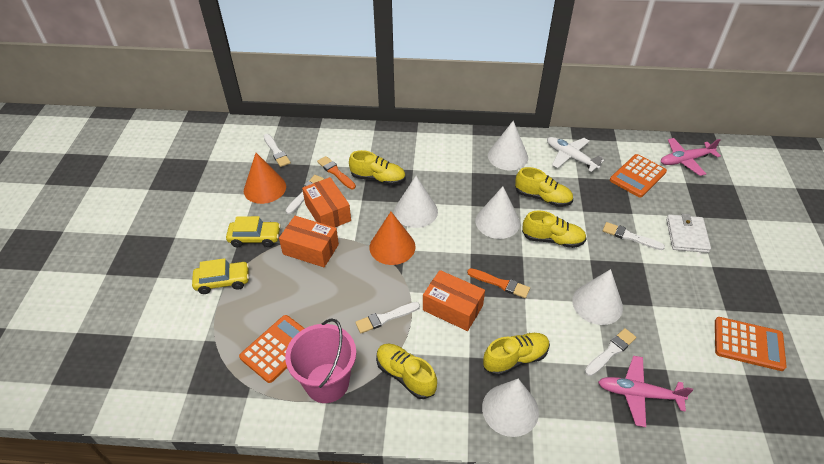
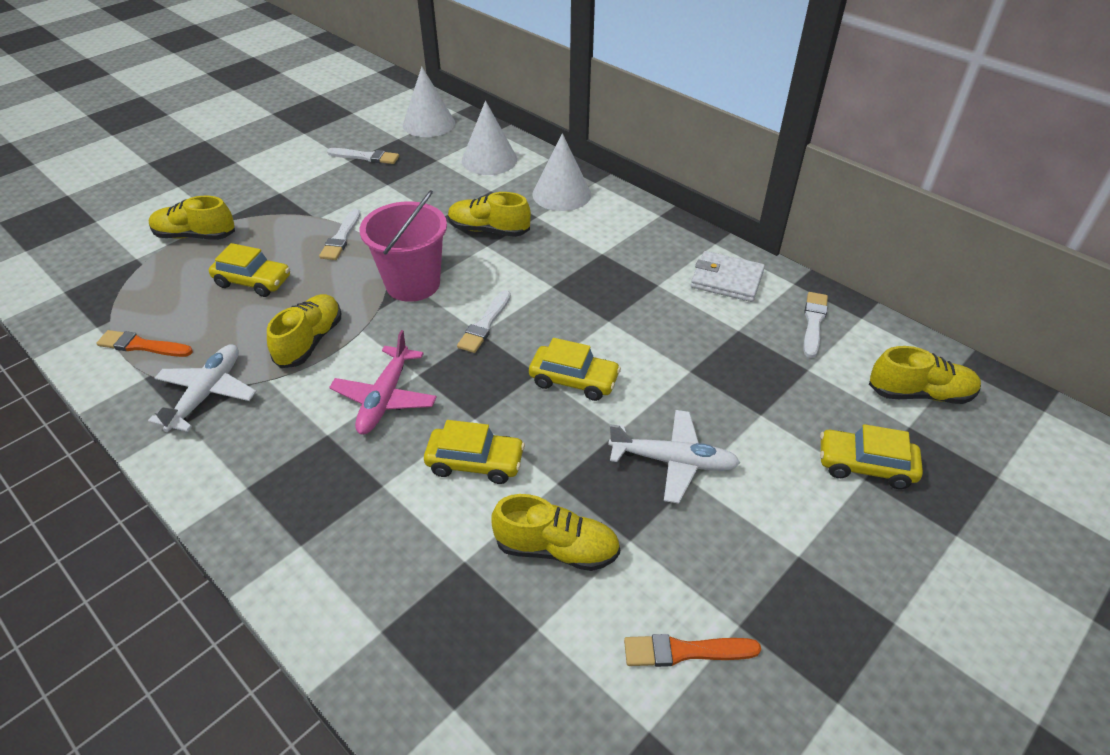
orange box: 3 -> 0
orange calculator: 3 -> 0
orange cone: 2 -> 0
pink plane: 2 -> 1
white brush: 5 -> 4
white cone: 5 -> 3
white plane: 1 -> 2
yellow car: 2 -> 4

